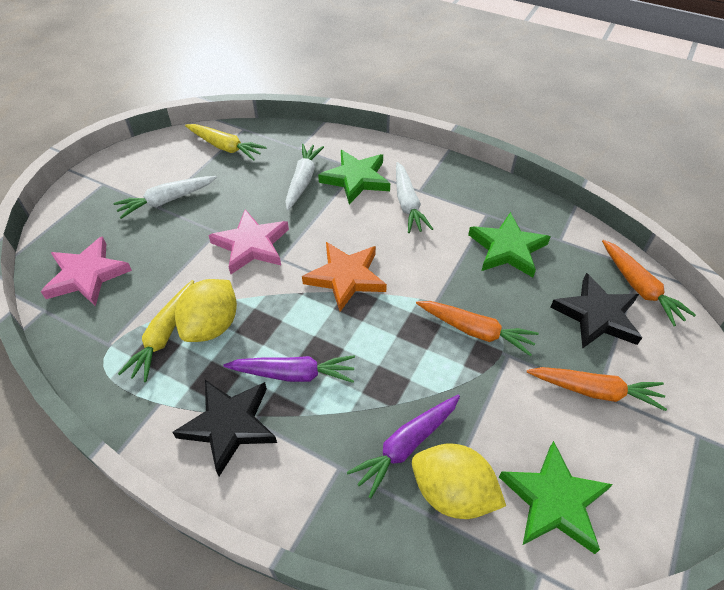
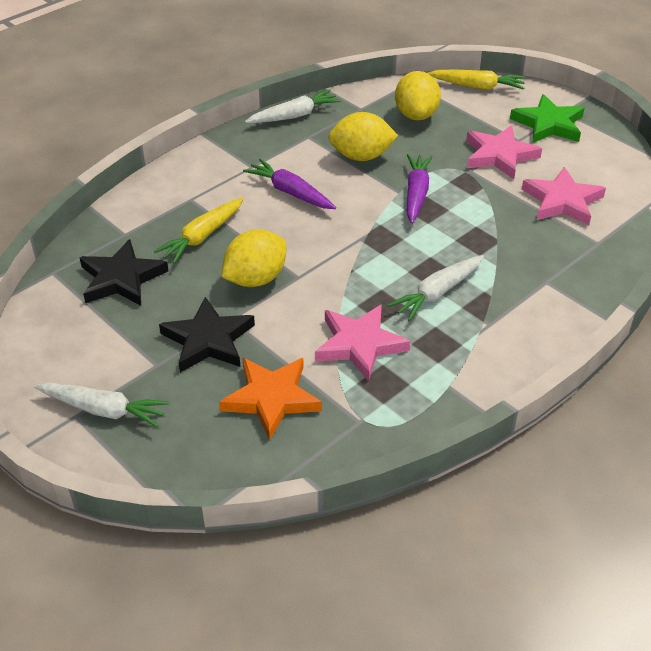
green star: 3 -> 1
orange carrot: 3 -> 0
pink star: 2 -> 3
yellow lemon: 2 -> 3

